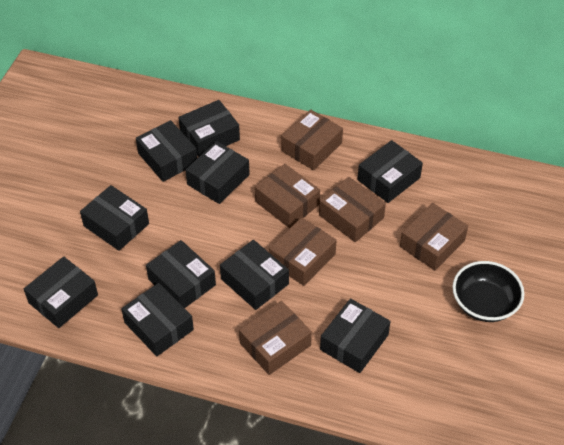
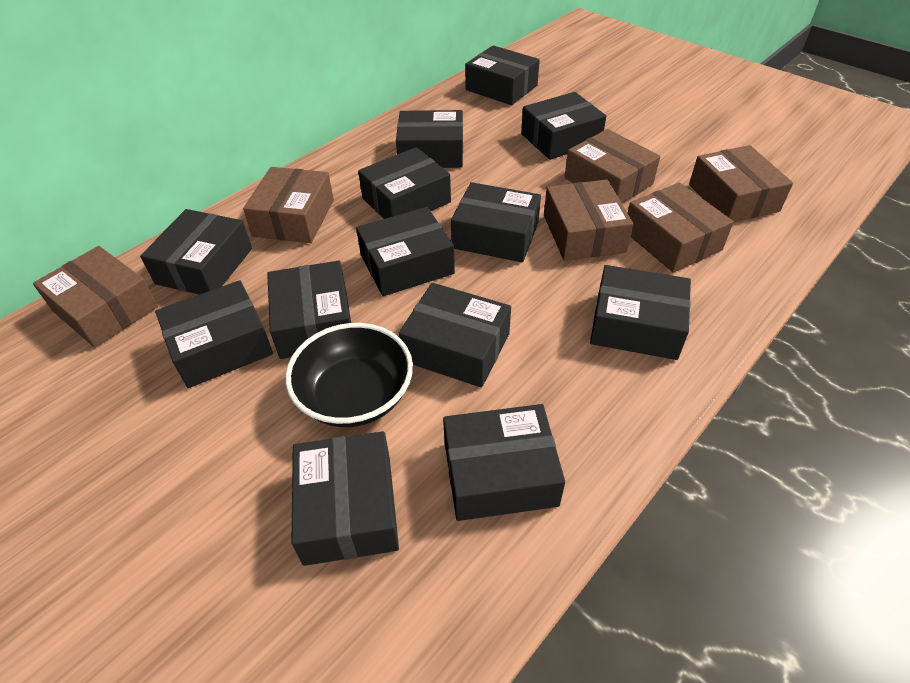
black box: 10 -> 13

